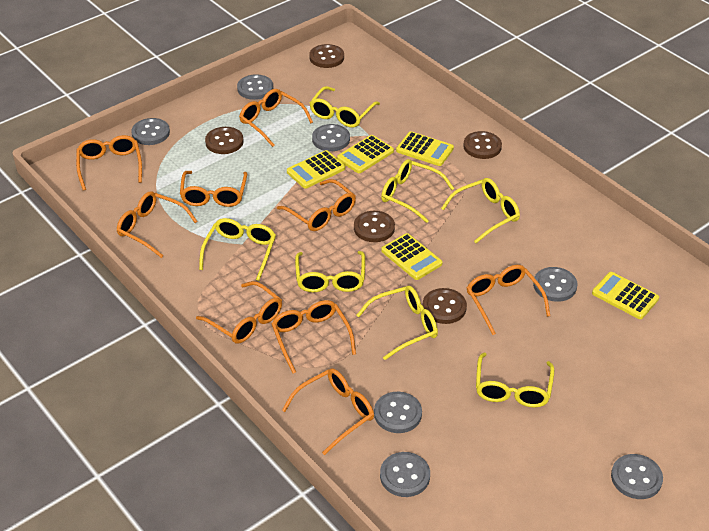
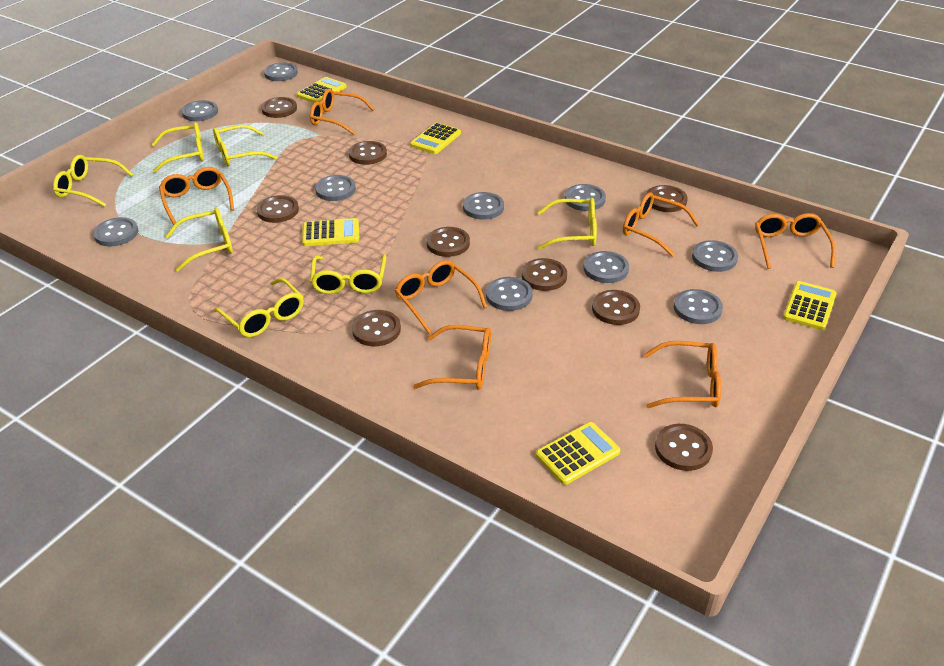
brown button: 5 -> 9
grey button: 7 -> 10
orange glasses: 9 -> 7

